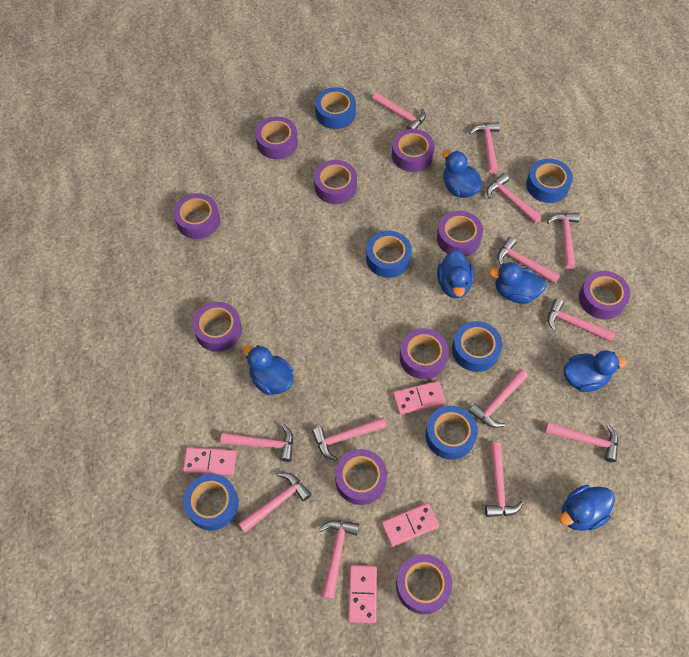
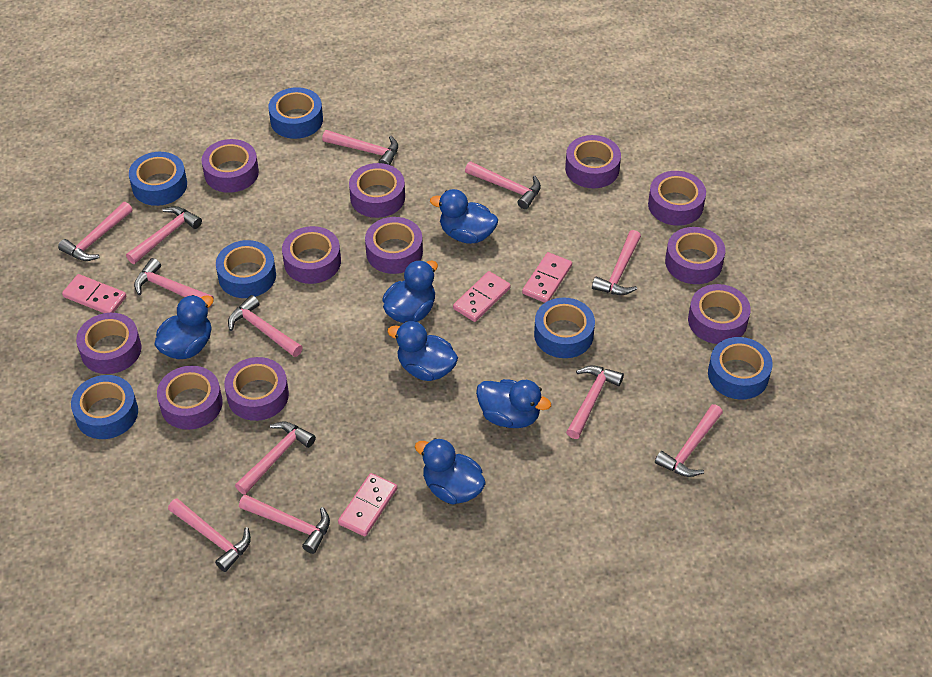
pink hammer: 13 -> 12
purple tape: 10 -> 11

